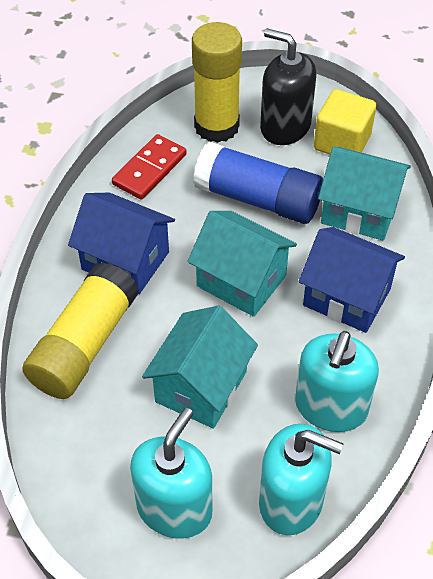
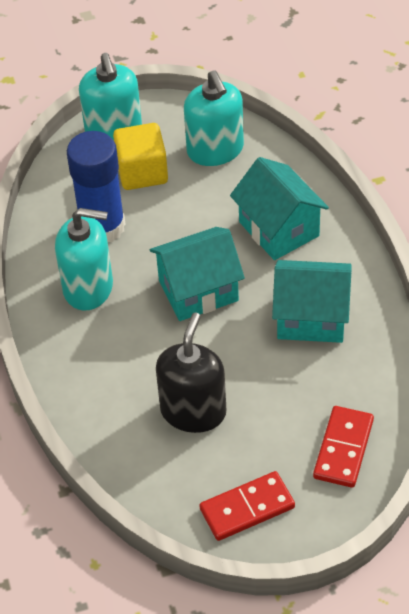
blue house: 2 -> 0
red domino: 1 -> 2
yellow glue stick: 2 -> 0

